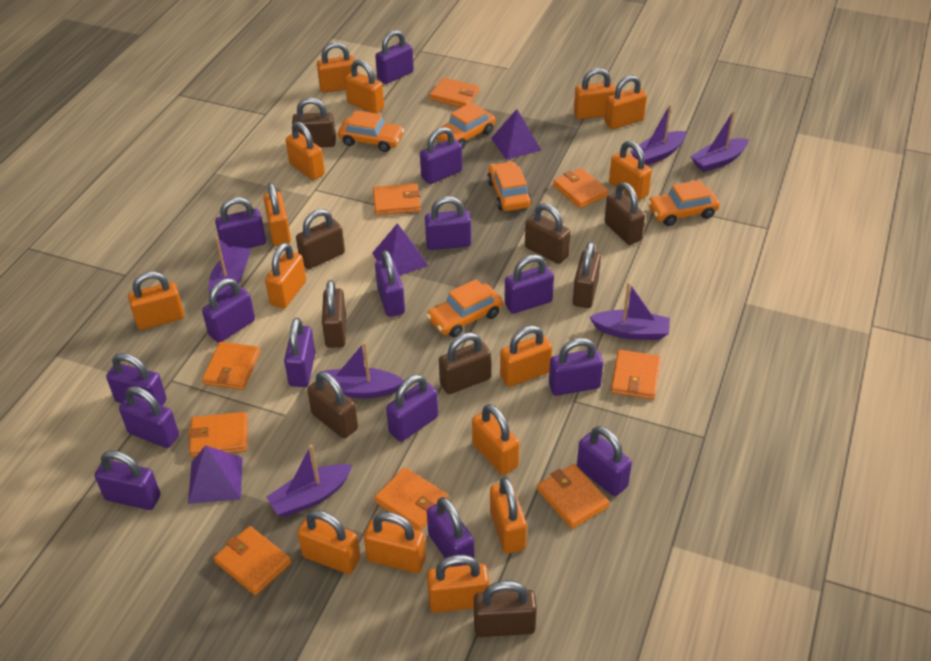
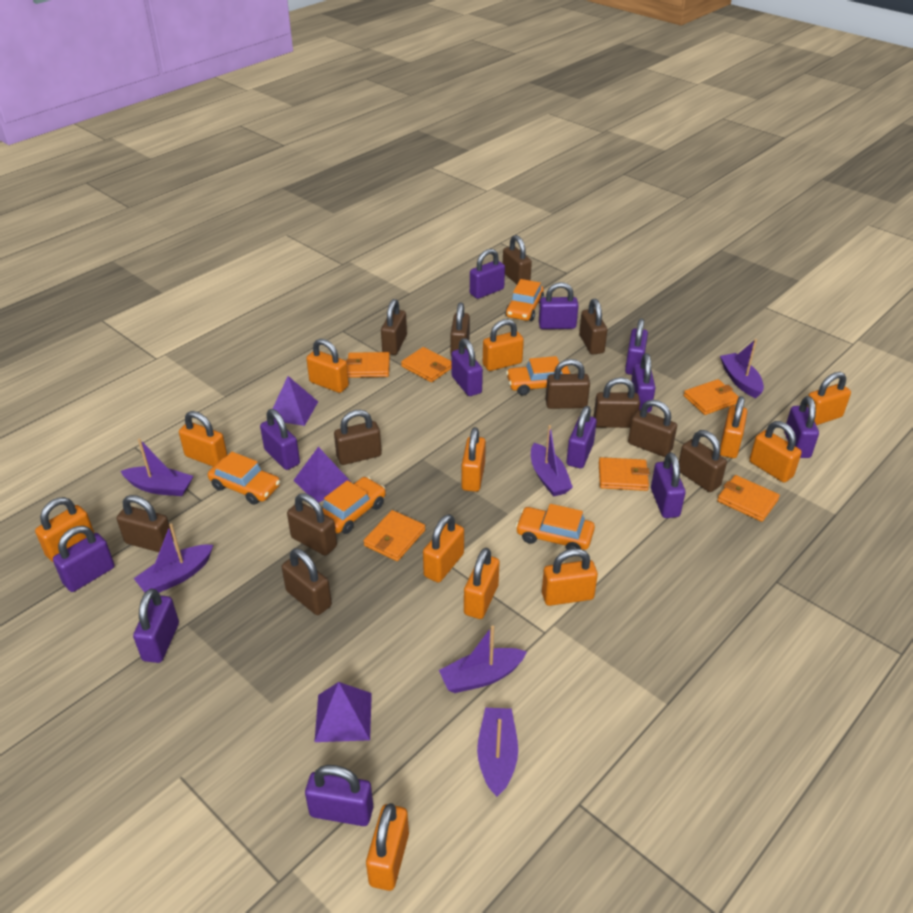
brown padlock: 9 -> 12
orange padlock: 15 -> 12
orange wallet: 9 -> 6
purple padlock: 15 -> 12

